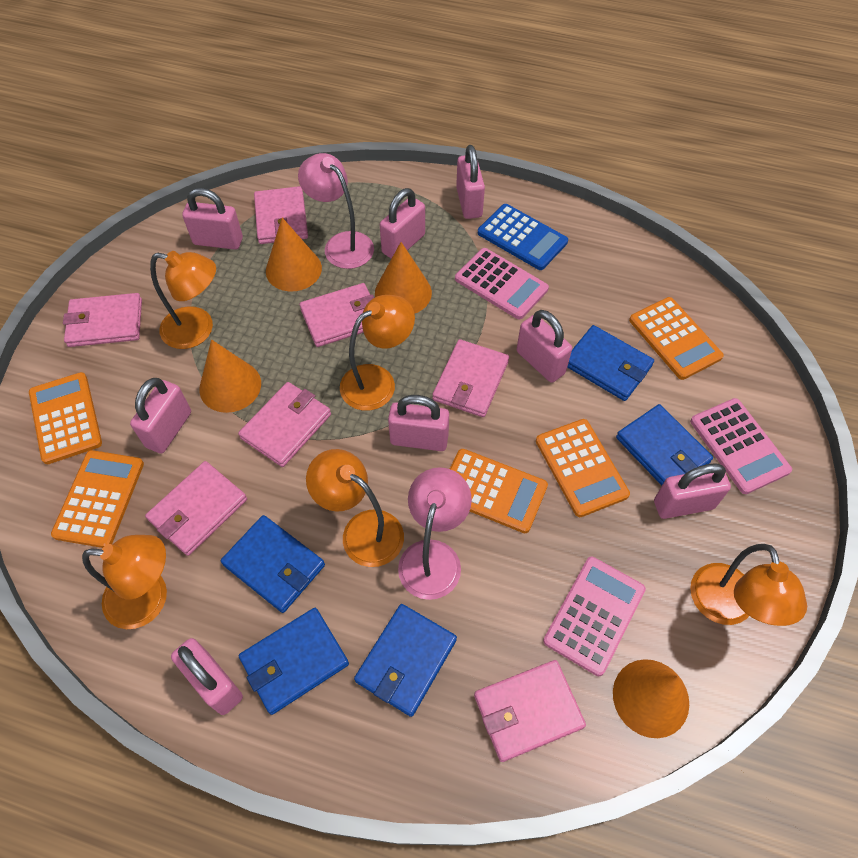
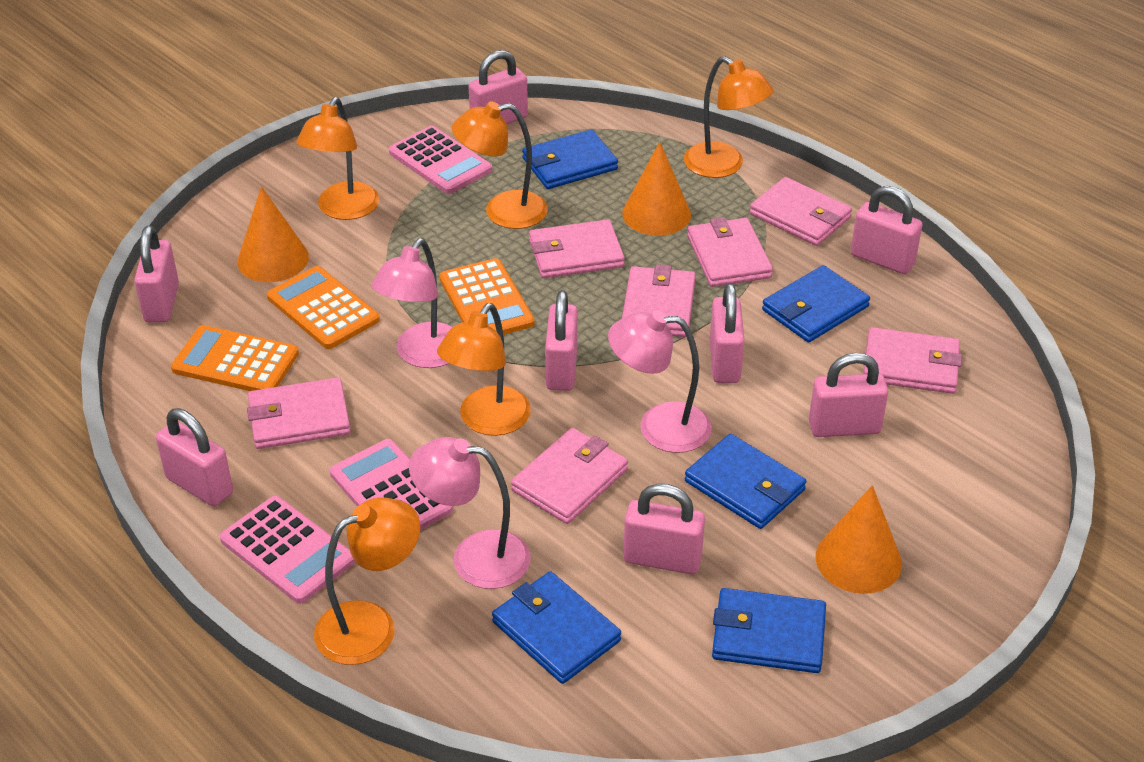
blue calculator: 1 -> 0
orange calculator: 5 -> 3
orange cone: 4 -> 3
pink lamp: 2 -> 3

